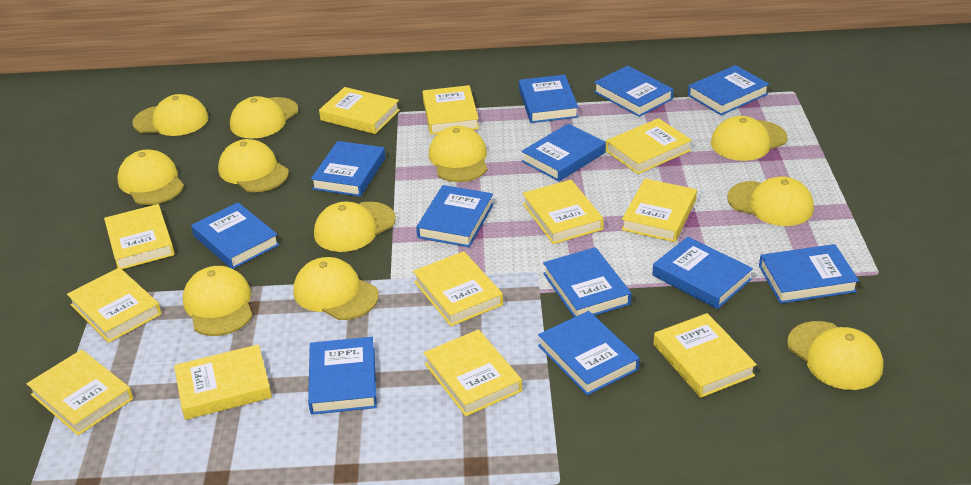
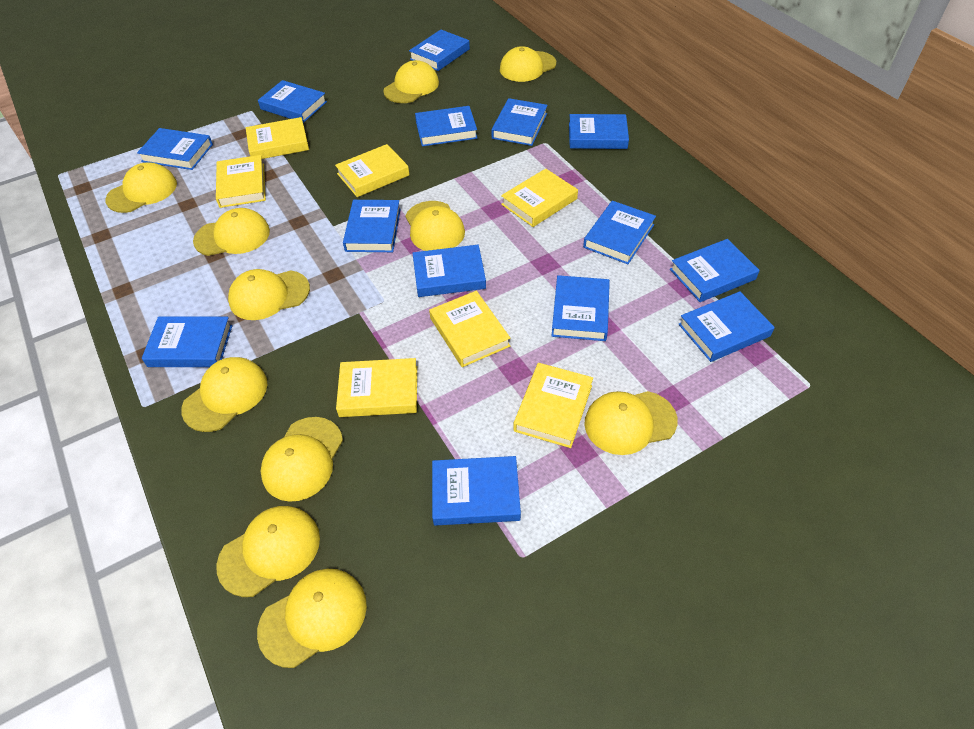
blue book: 12 -> 14
yellow book: 12 -> 7

